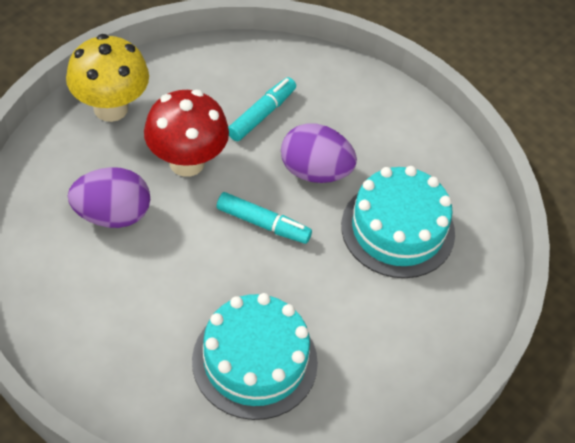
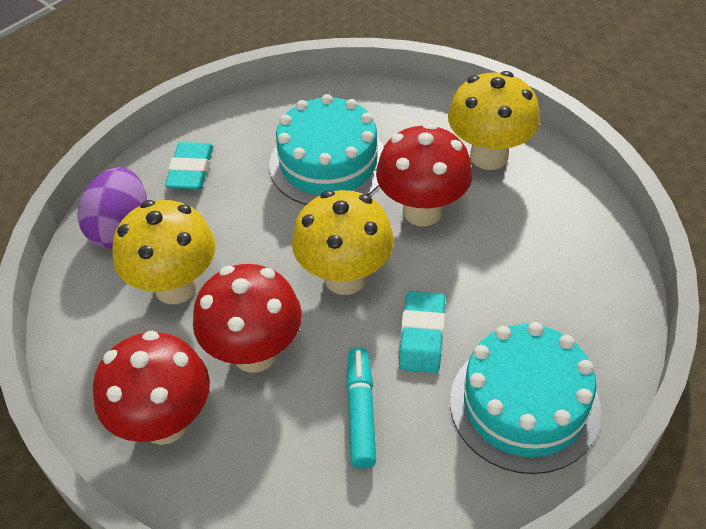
purple egg: 2 -> 1
red mushroom: 1 -> 3
turquoise eraser: 0 -> 2
turquoise marker: 2 -> 1
yellow mushroom: 1 -> 3

